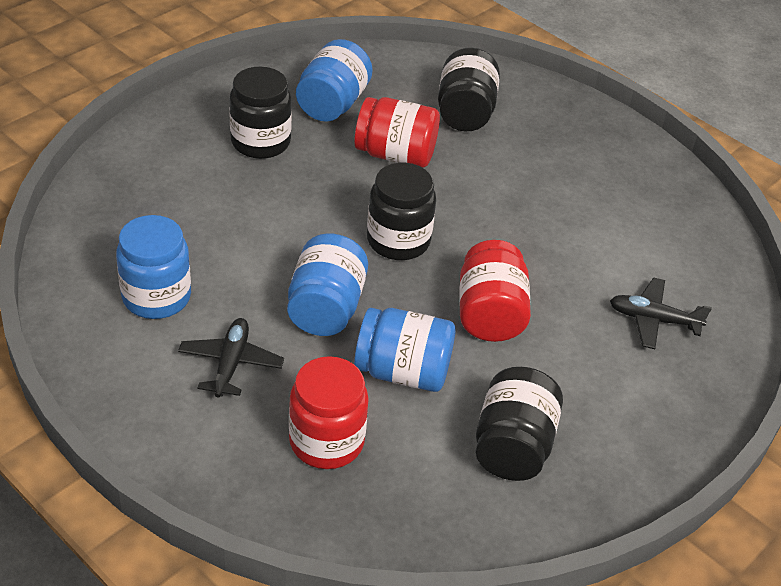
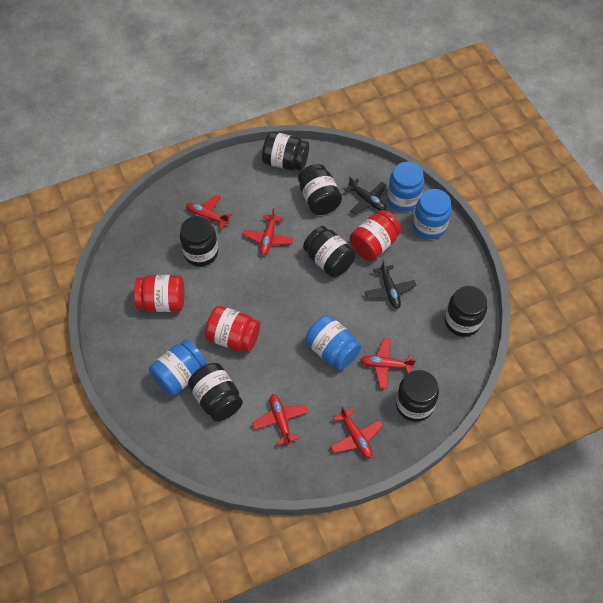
black jar: 4 -> 7
red plane: 0 -> 5

